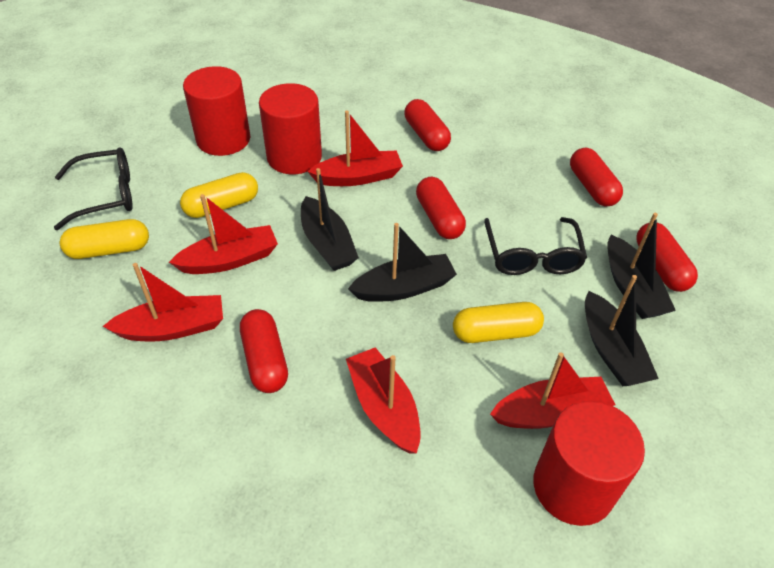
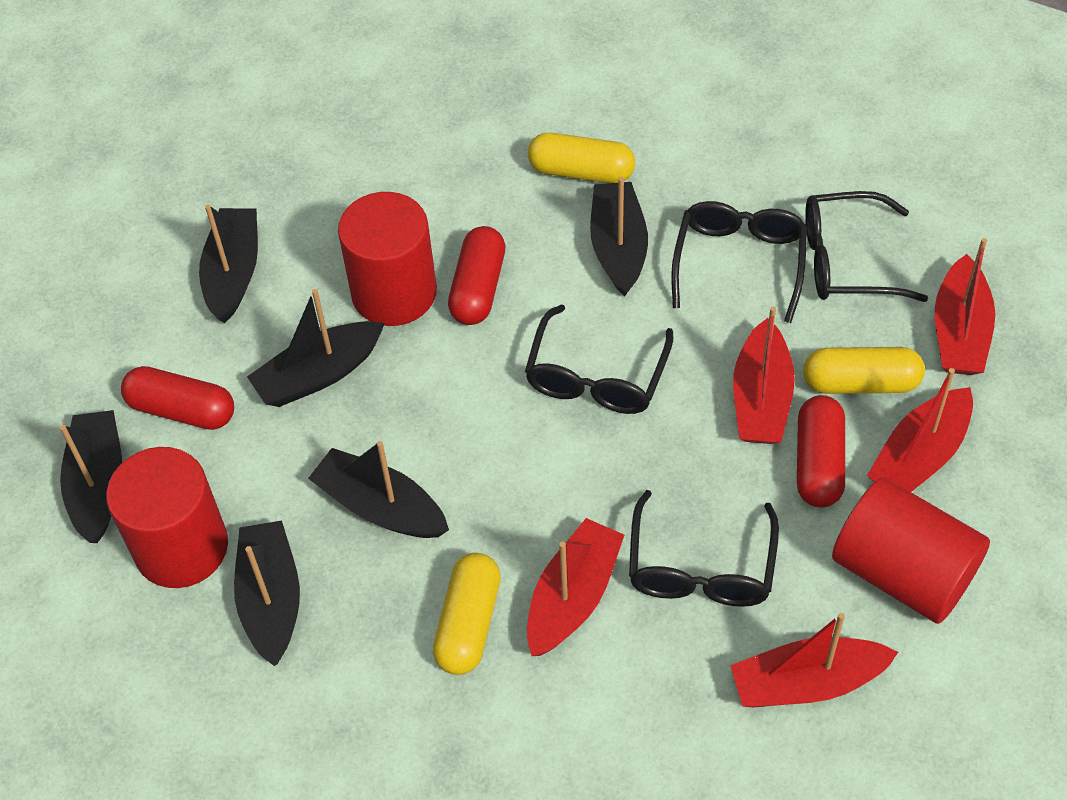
black boat: 4 -> 6
black glasses: 2 -> 4
red capsule: 5 -> 3

